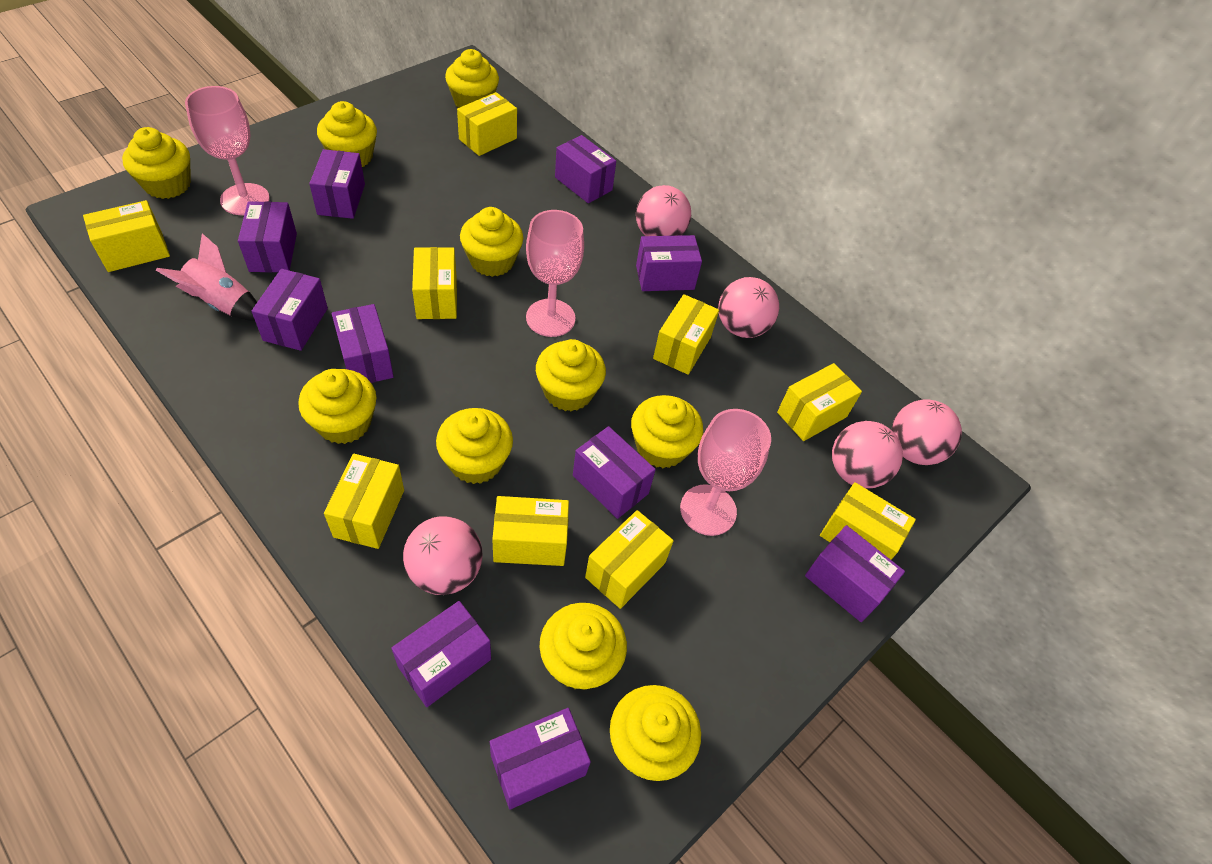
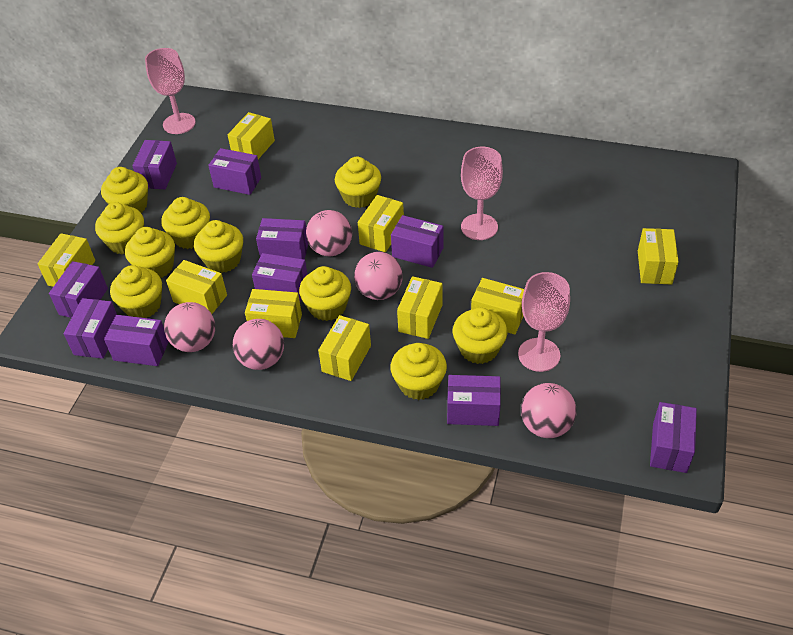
pink rocket: 1 -> 0

